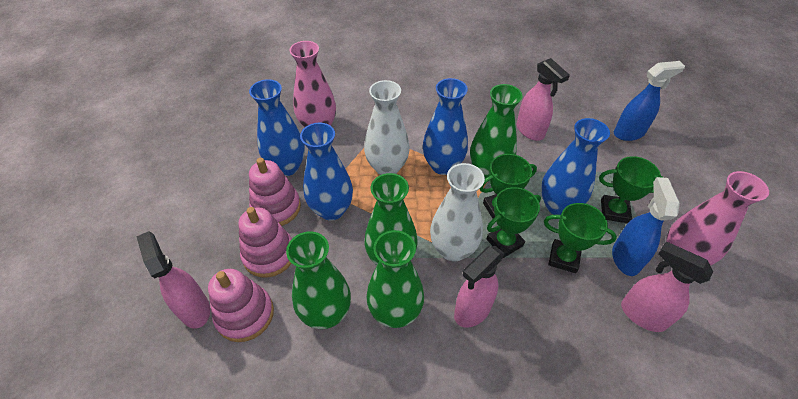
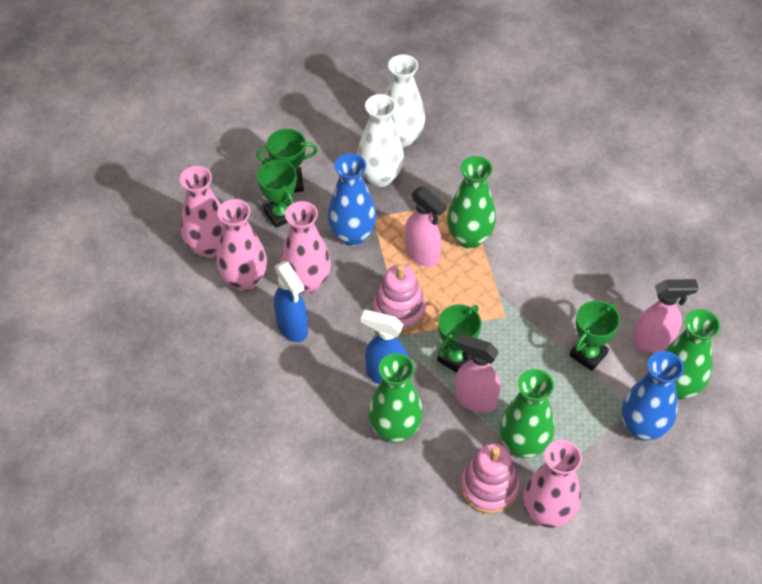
blue vase: 4 -> 2
pink spray bottle: 4 -> 3
pink stacking toy: 3 -> 2
pink vase: 2 -> 4

